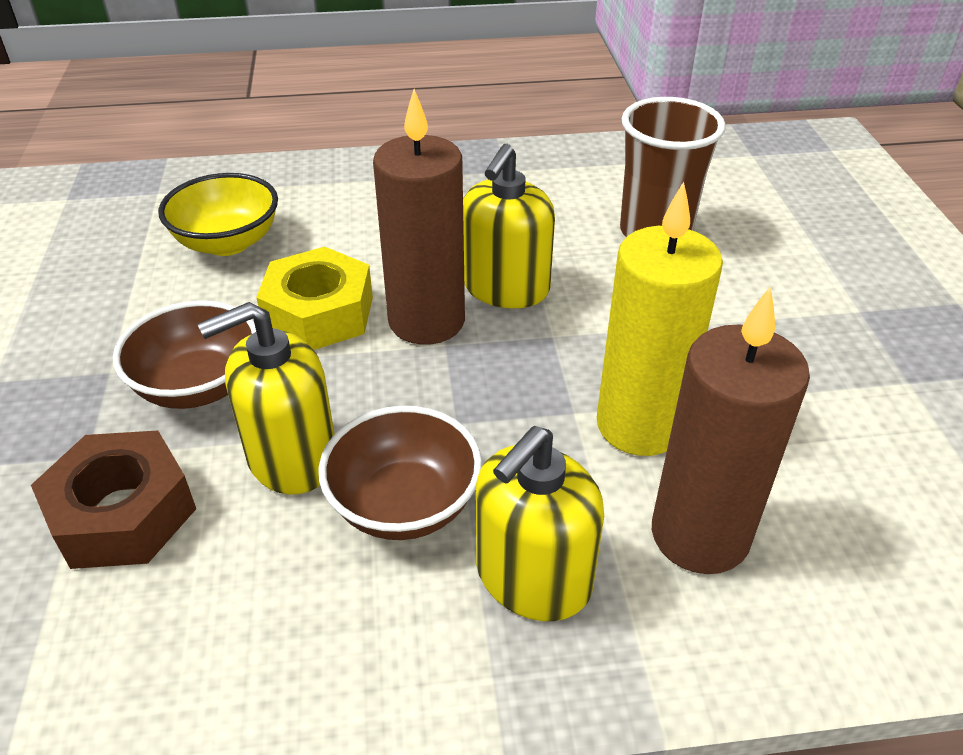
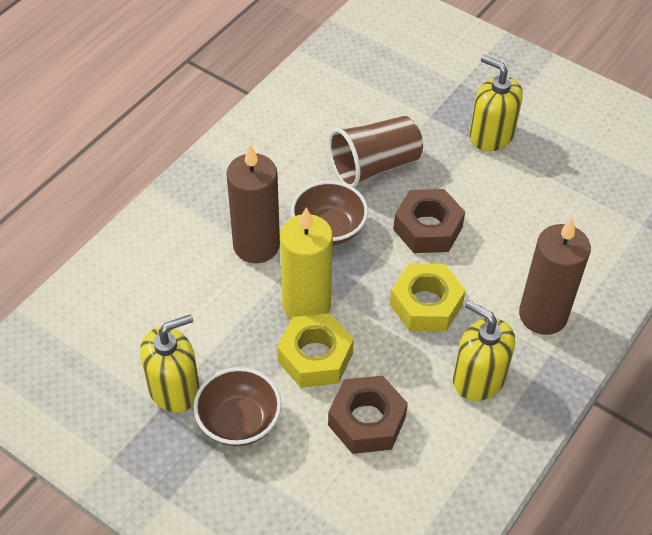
brown nut: 1 -> 2
yellow bowl: 1 -> 0
yellow nut: 1 -> 2

